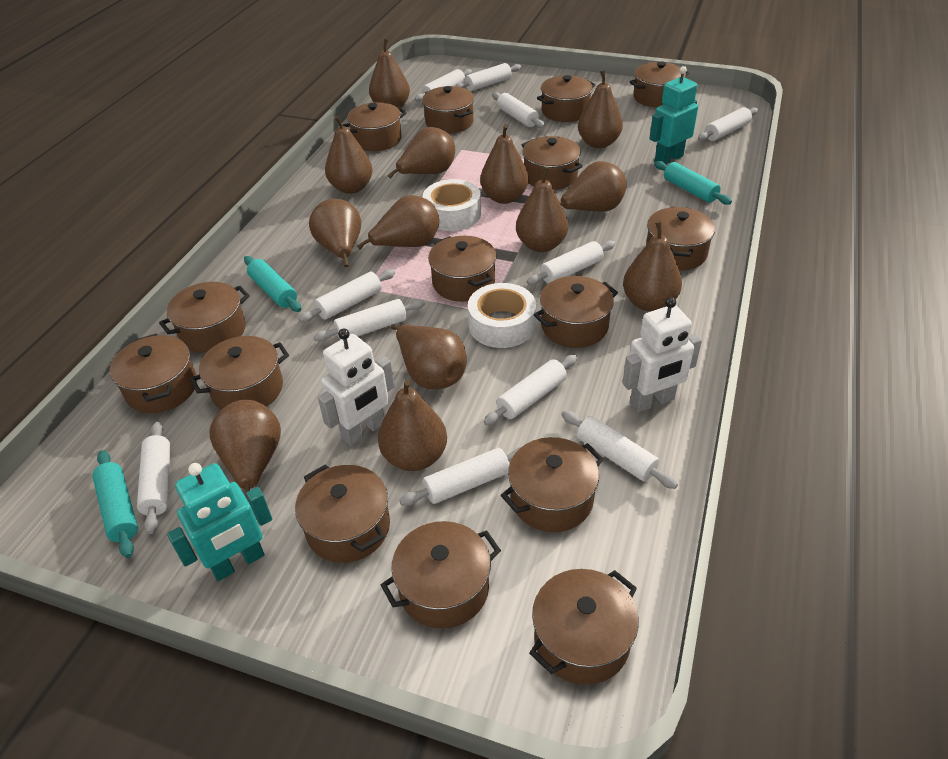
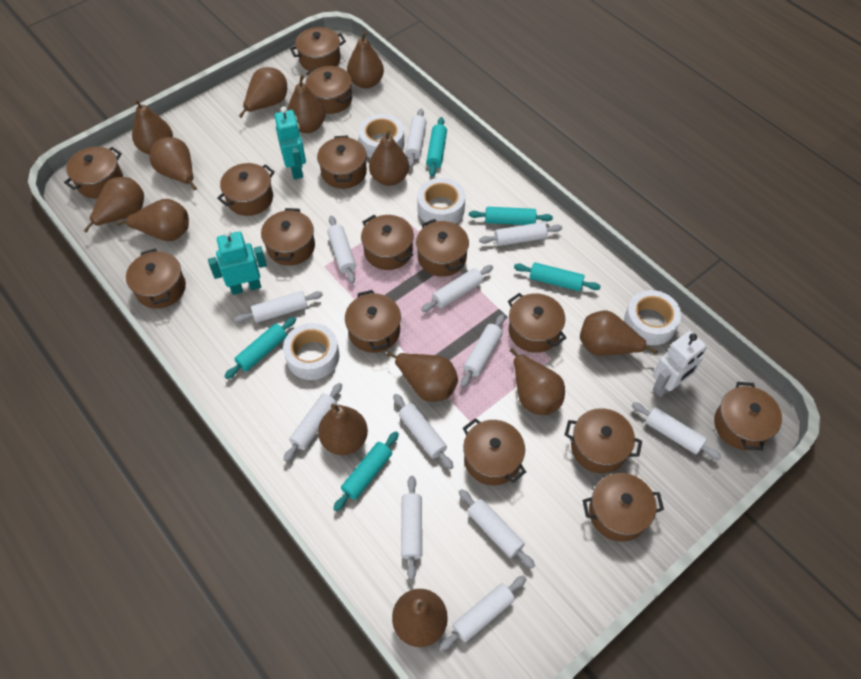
turquoise rolling pin: 3 -> 5
white robot: 2 -> 1
white rolling pin: 11 -> 12
white tape: 2 -> 4

